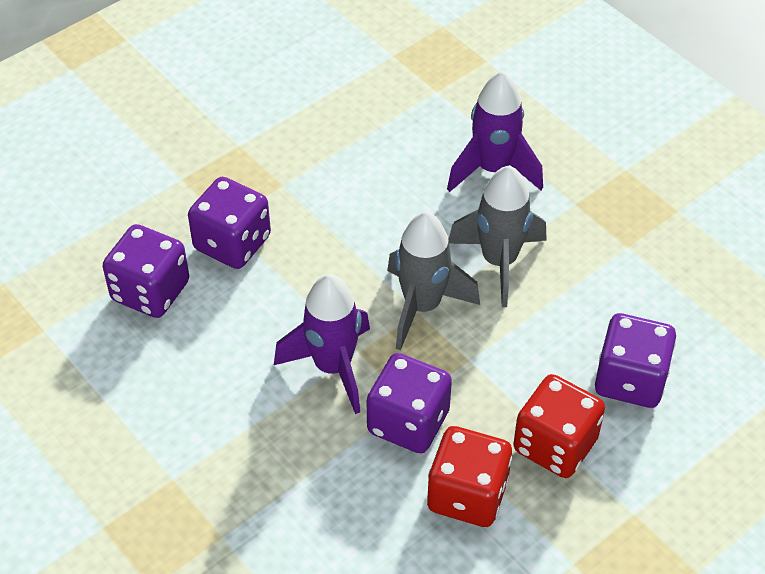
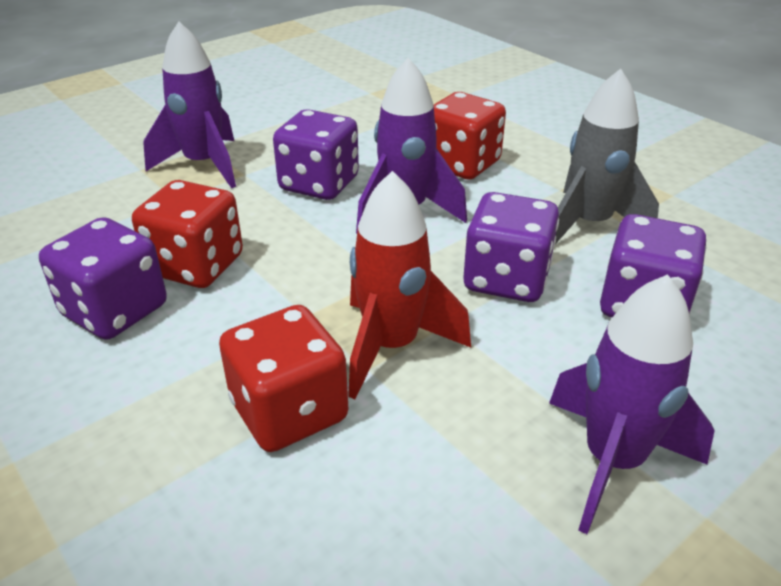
grey rocket: 2 -> 1
purple rocket: 2 -> 3
red dice: 2 -> 3
red rocket: 0 -> 1

